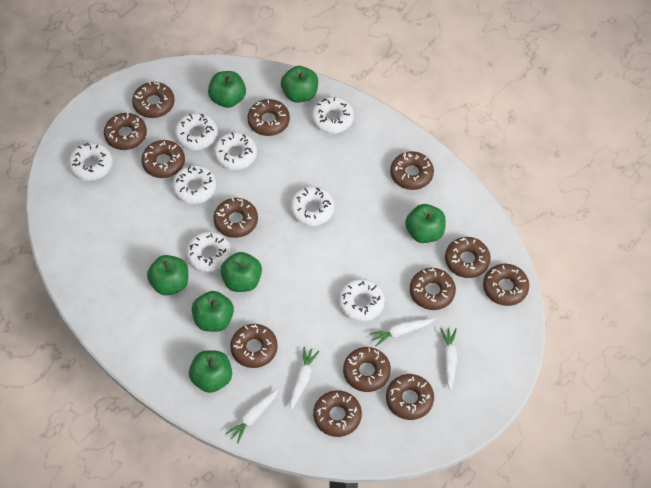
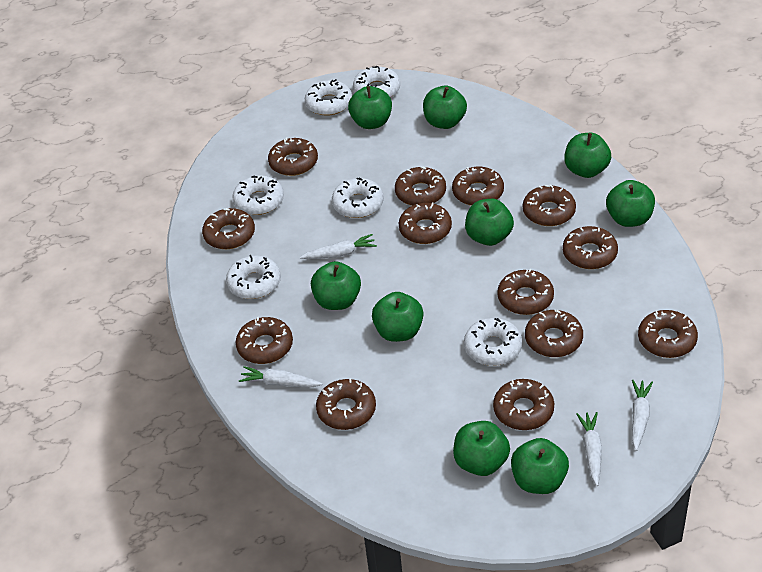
green apple: 7 -> 9
white donut: 8 -> 6

